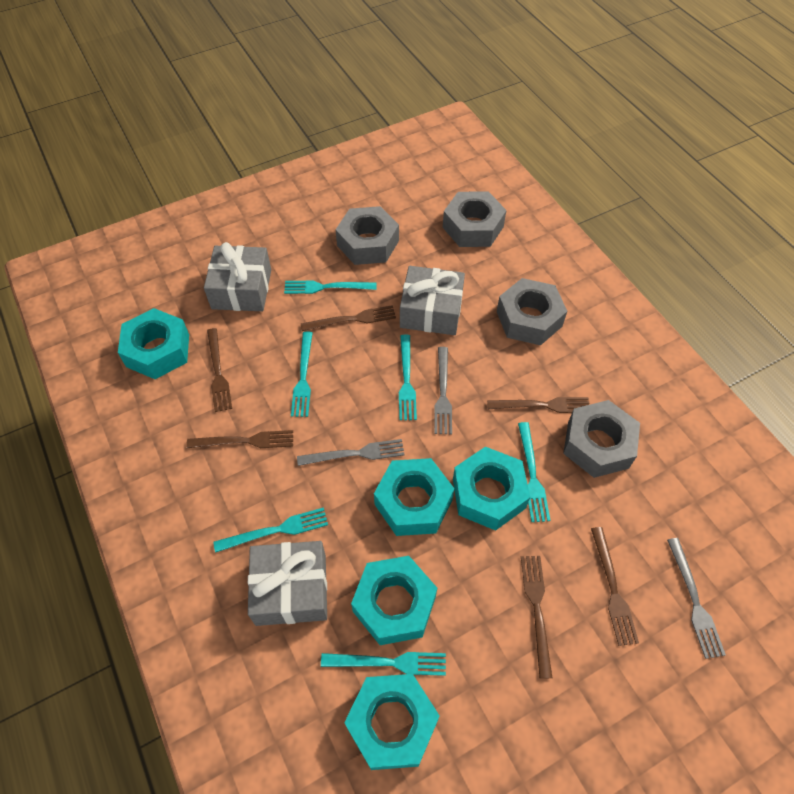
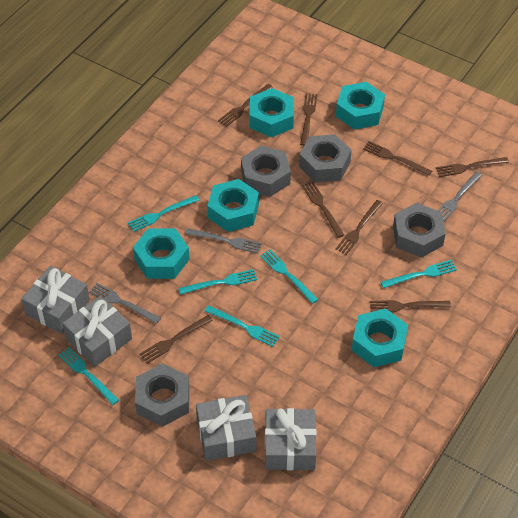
brown fork: 6 -> 8
grey gift: 3 -> 4

